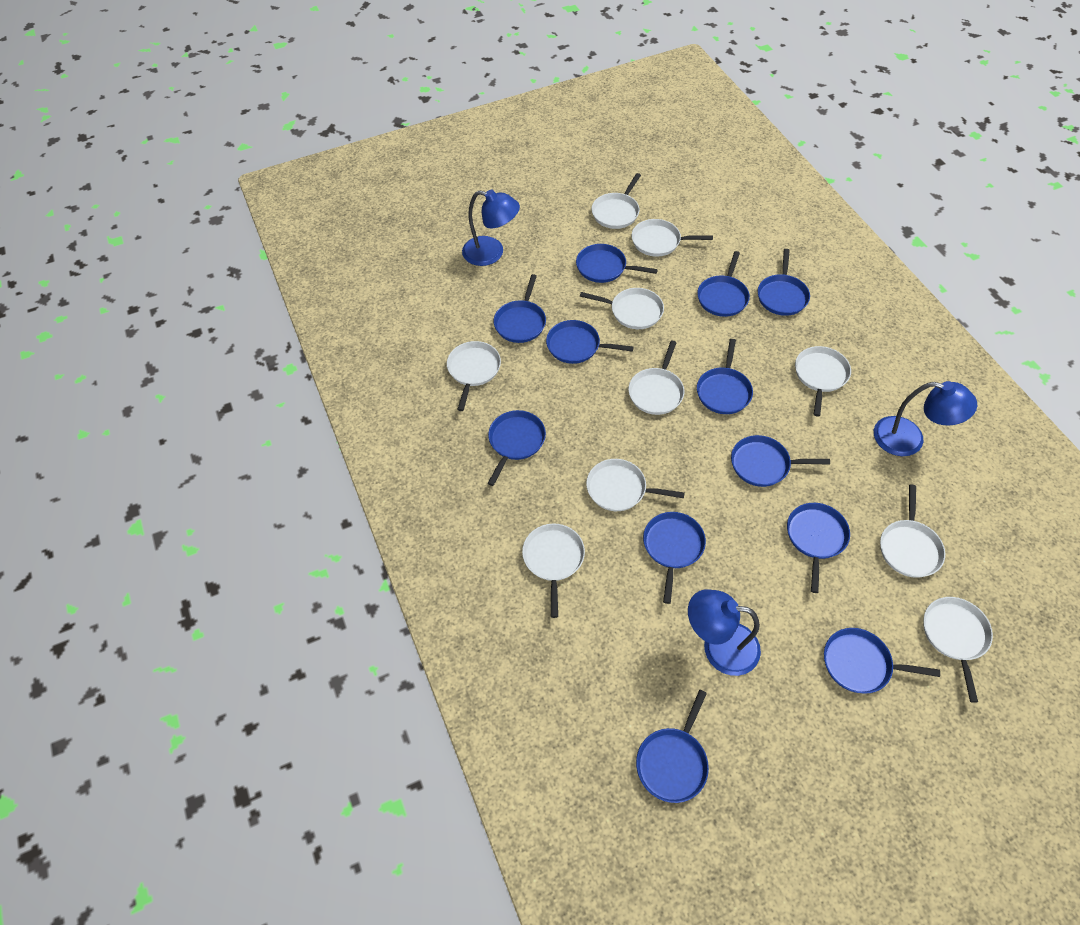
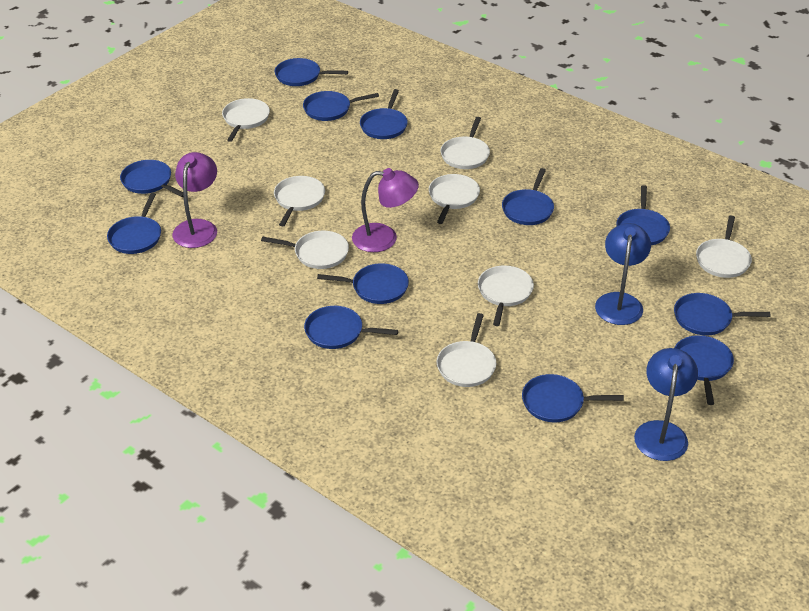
blue lamp: 3 -> 2
purple lamp: 0 -> 2
white pan: 10 -> 8

